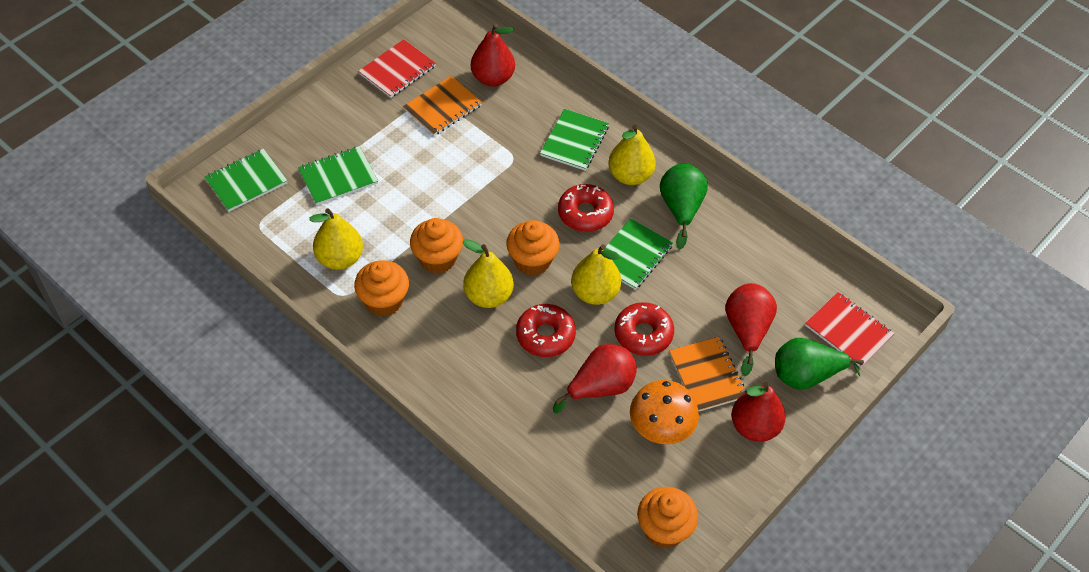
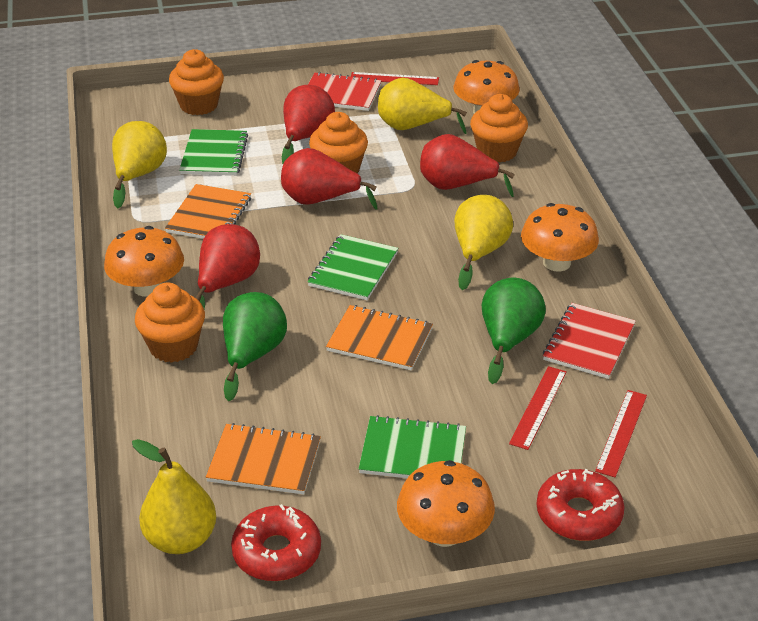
green notebook: 4 -> 3
orange mushroom: 1 -> 4
orange notebook: 2 -> 3
red donut: 3 -> 2
red ruler: 0 -> 3

